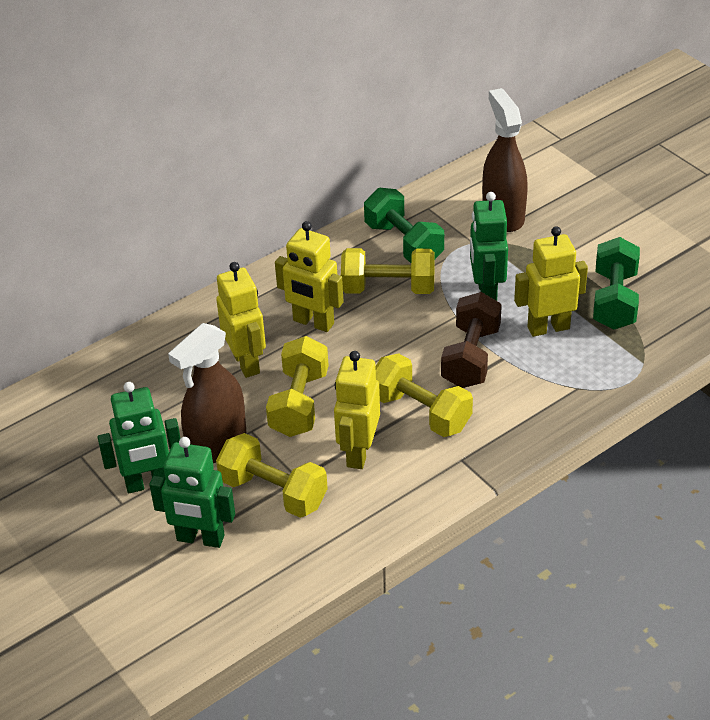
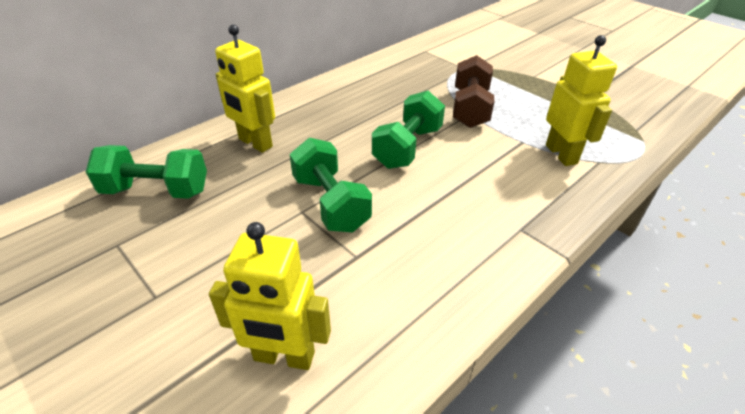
brown spray bottle: 2 -> 0
green dumbbell: 2 -> 3
green robot: 3 -> 0
yellow dumbbell: 4 -> 0
yellow robot: 4 -> 3

